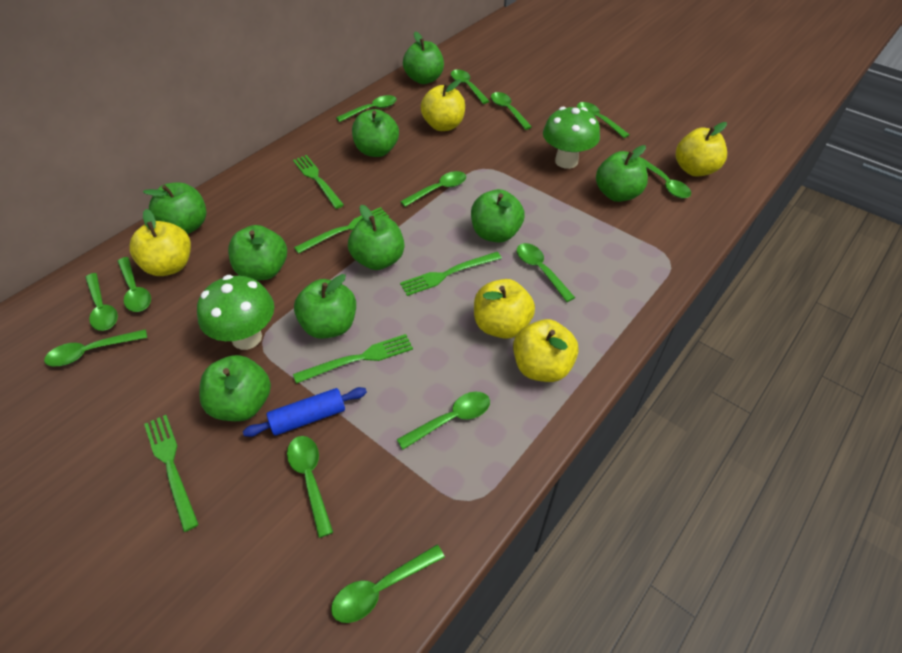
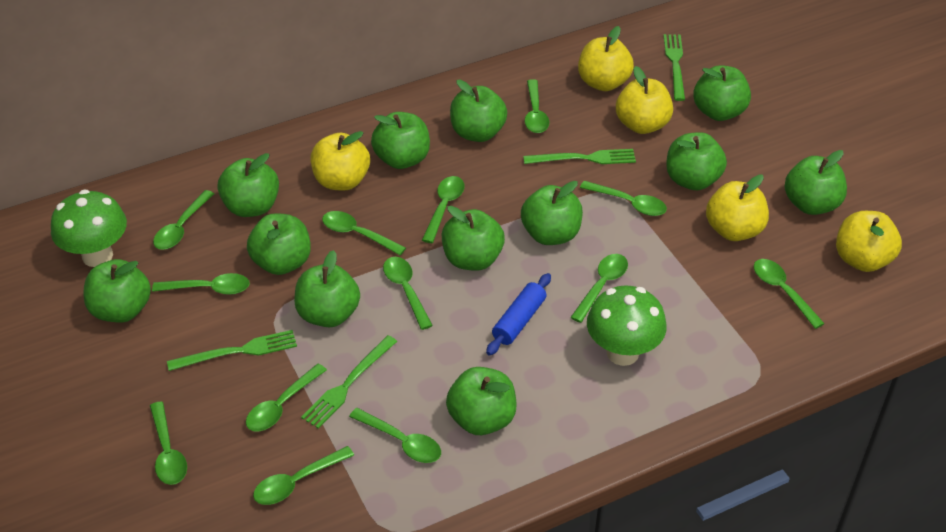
green apple: 9 -> 12
green fork: 5 -> 4

